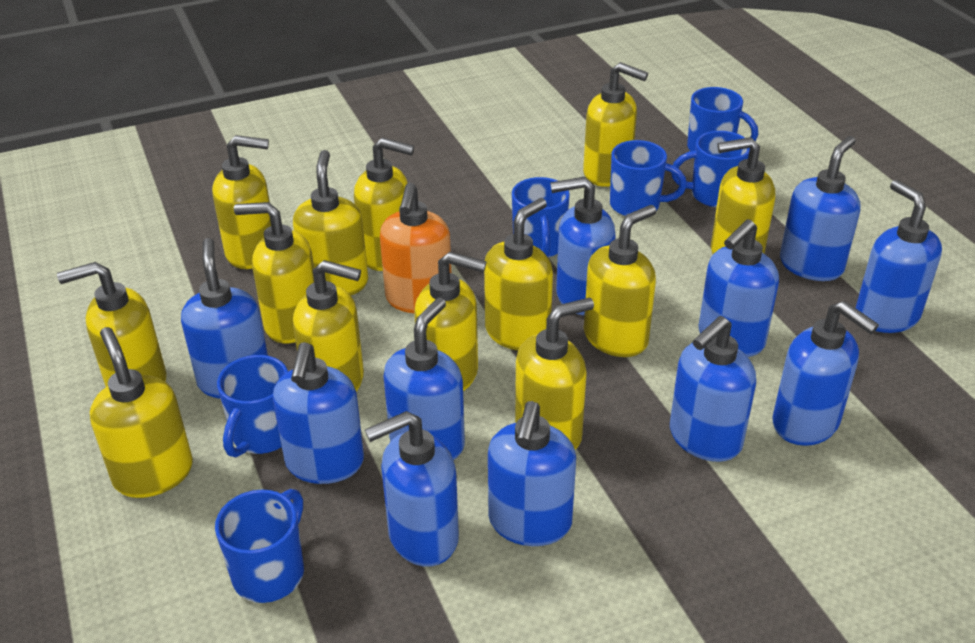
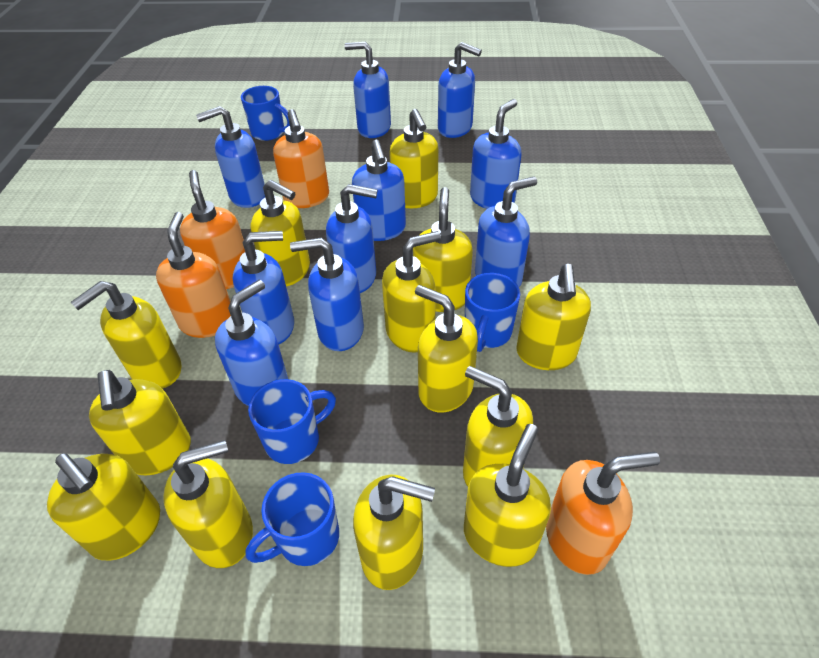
blue mug: 6 -> 4
blue soap dispenser: 11 -> 10
orange soap dispenser: 1 -> 4

